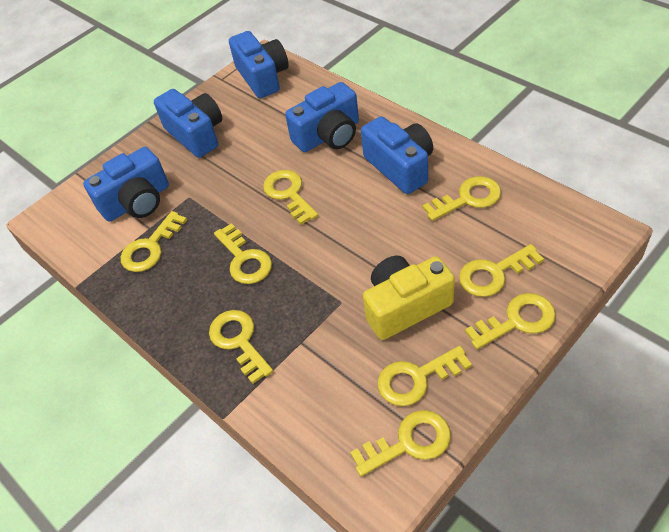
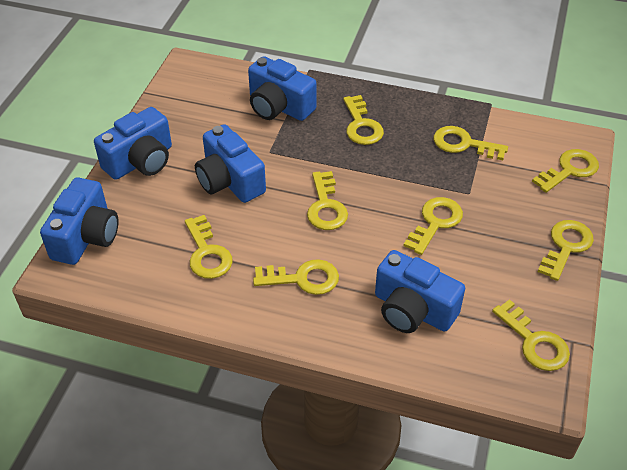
yellow camera: 1 -> 0

